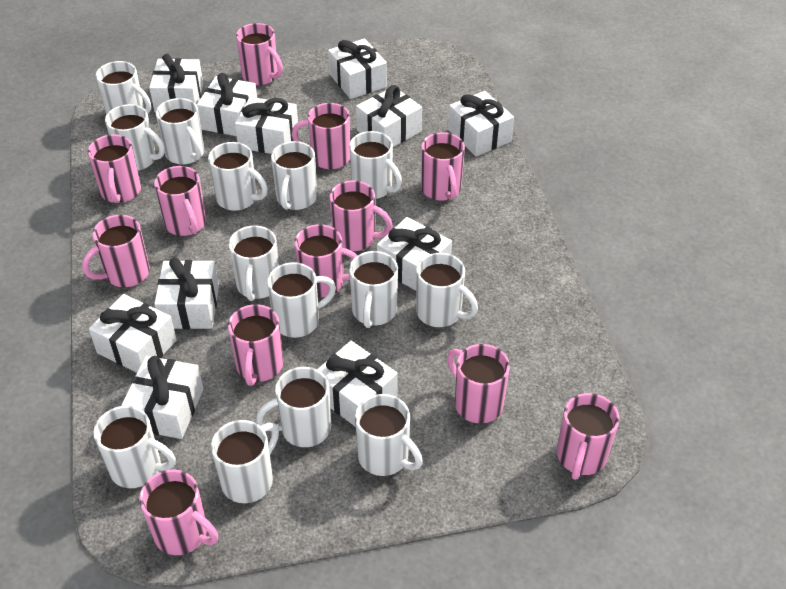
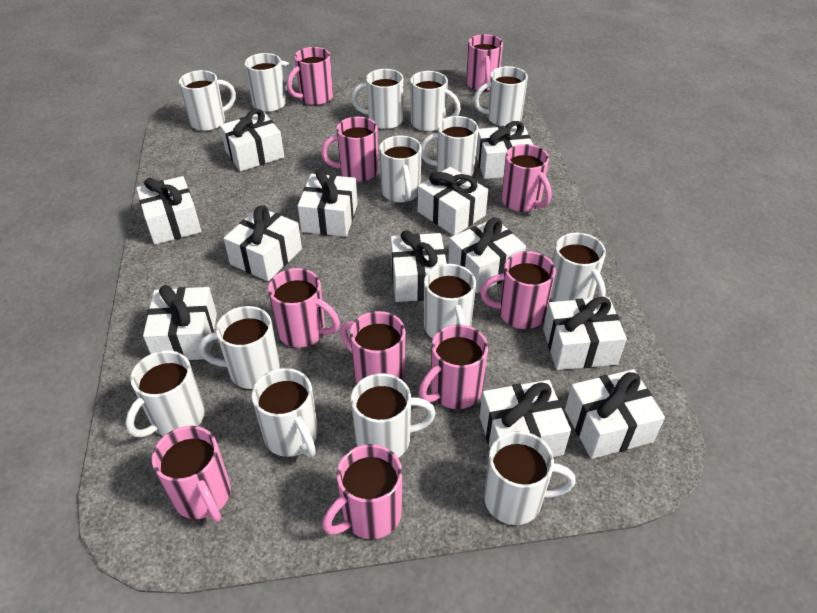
pink mug: 12 -> 10
white gift: 11 -> 12

